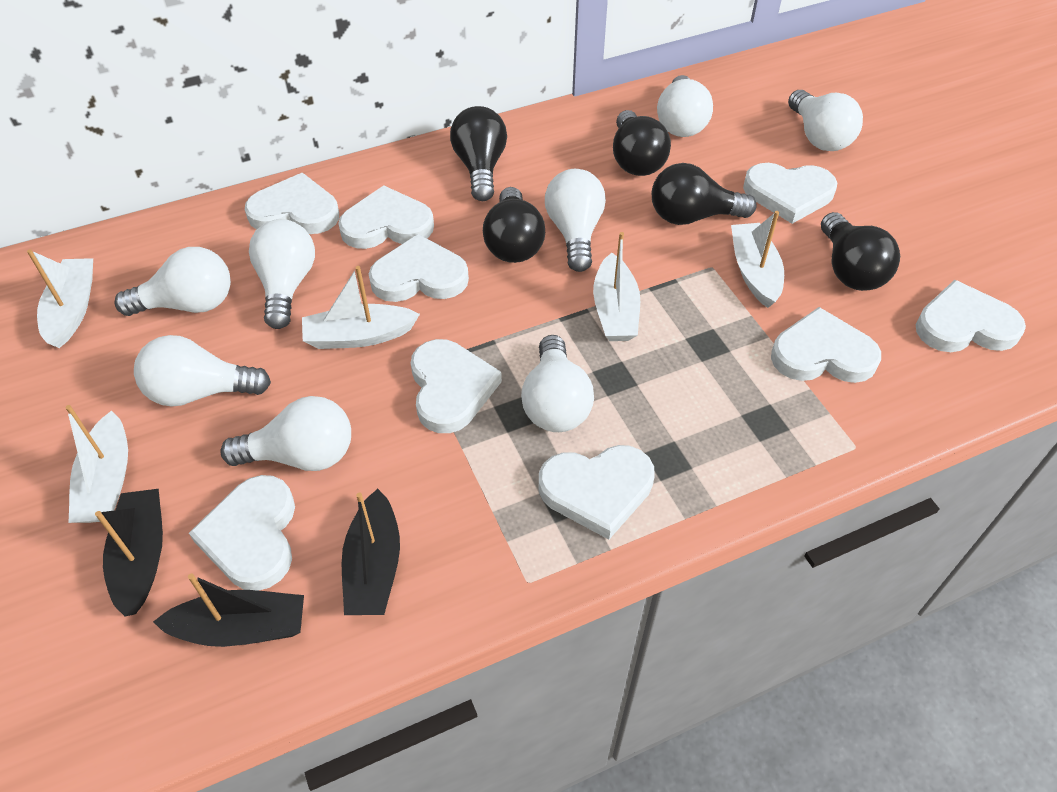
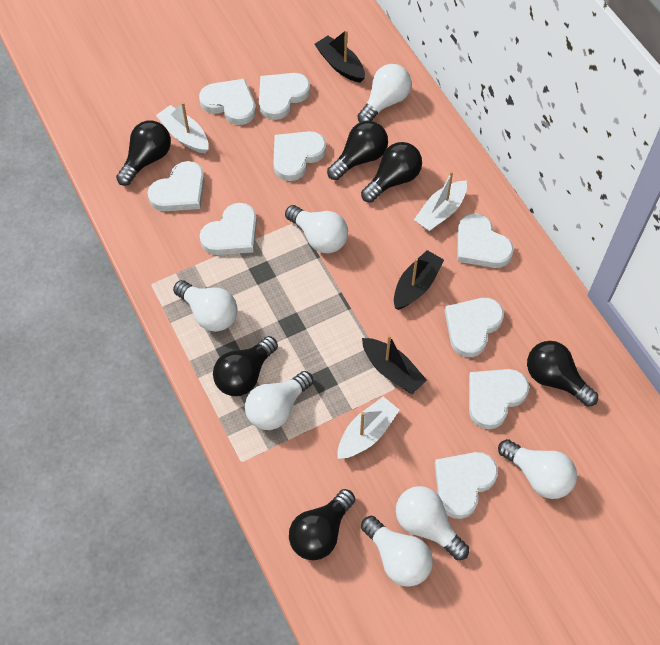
black light bulb: 5 -> 6
white boat: 5 -> 3
white light bulb: 8 -> 7

